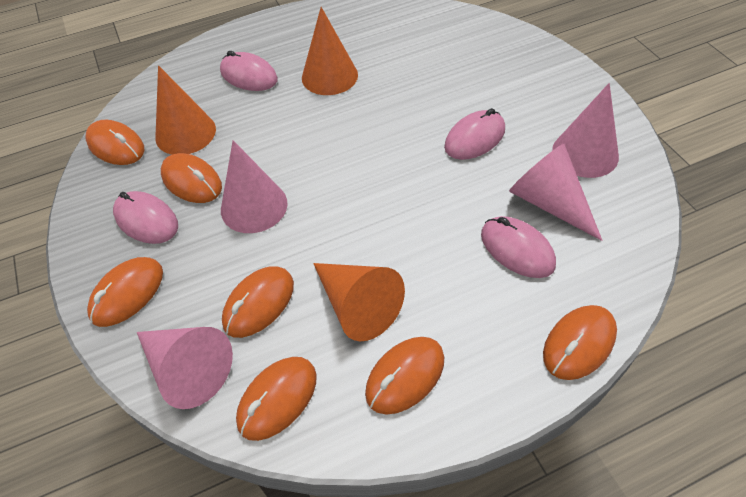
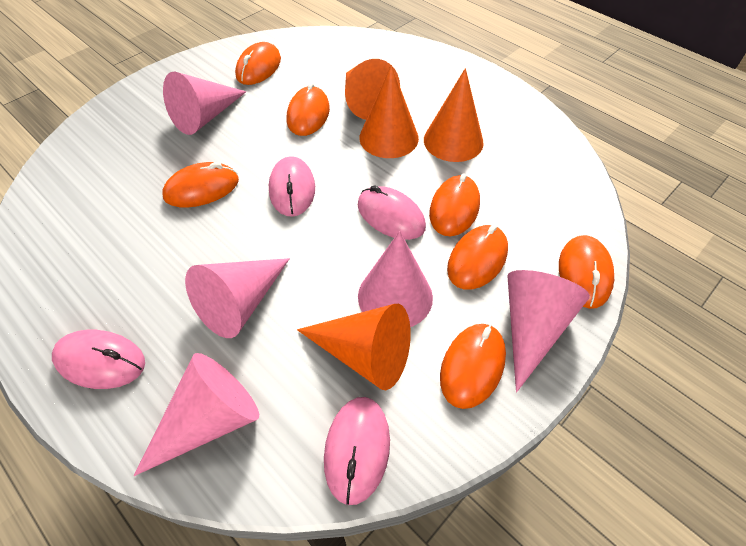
orange cone: 3 -> 4
pink cone: 4 -> 5

